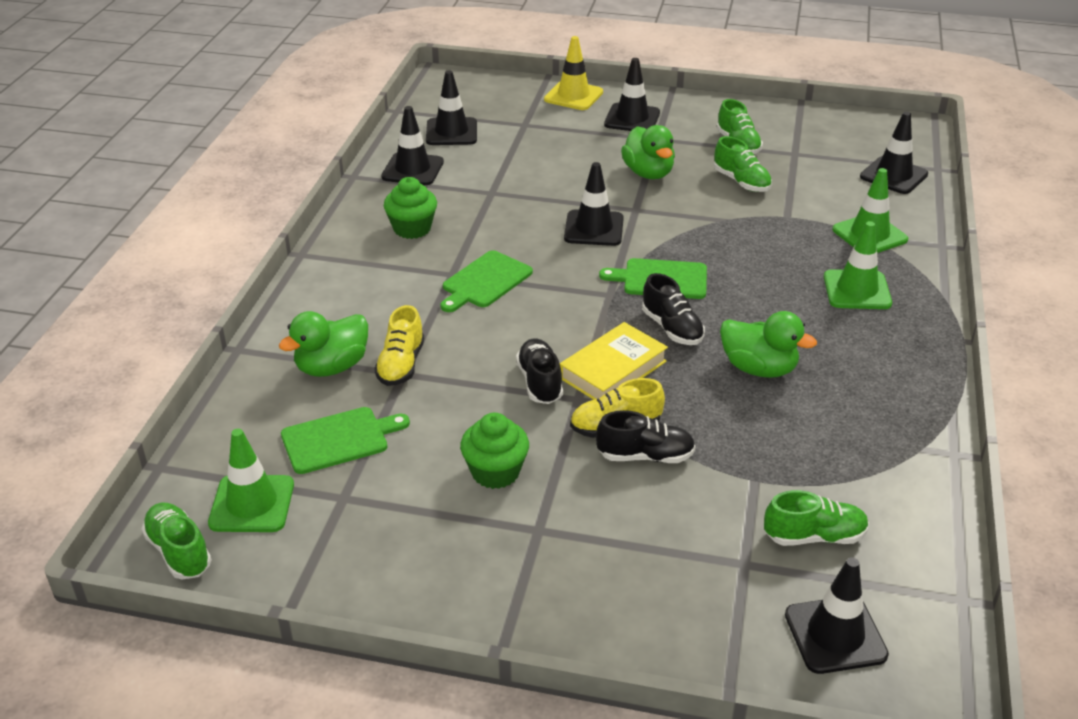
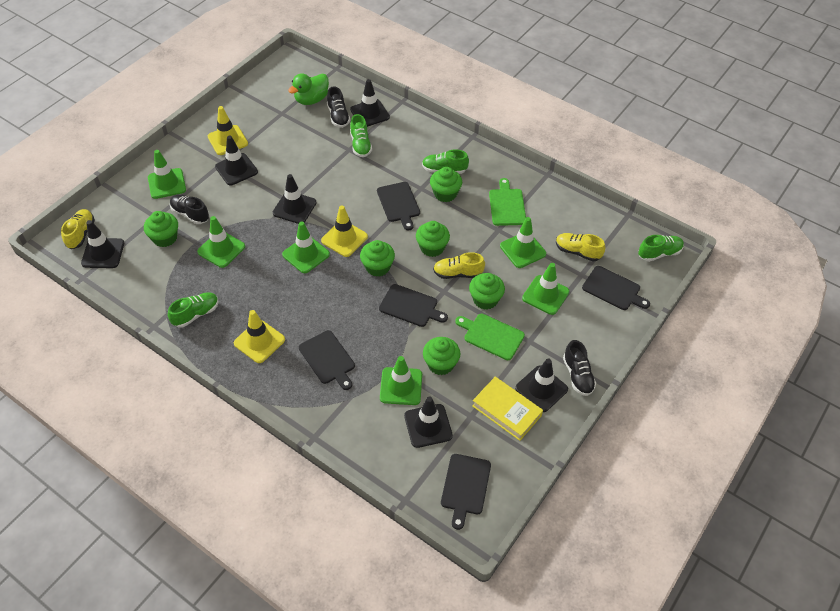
black cutting board: 0 -> 5
green cupcake: 2 -> 6
green cutting board: 3 -> 2
green duck: 3 -> 1
green traffic cone: 3 -> 6
yellow shoe: 2 -> 3
yellow traffic cone: 1 -> 3

